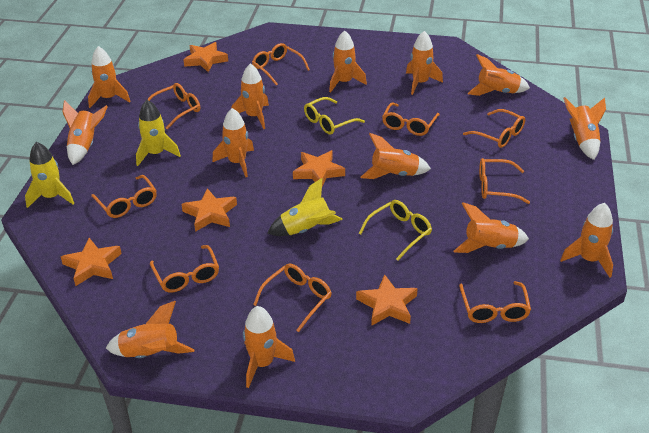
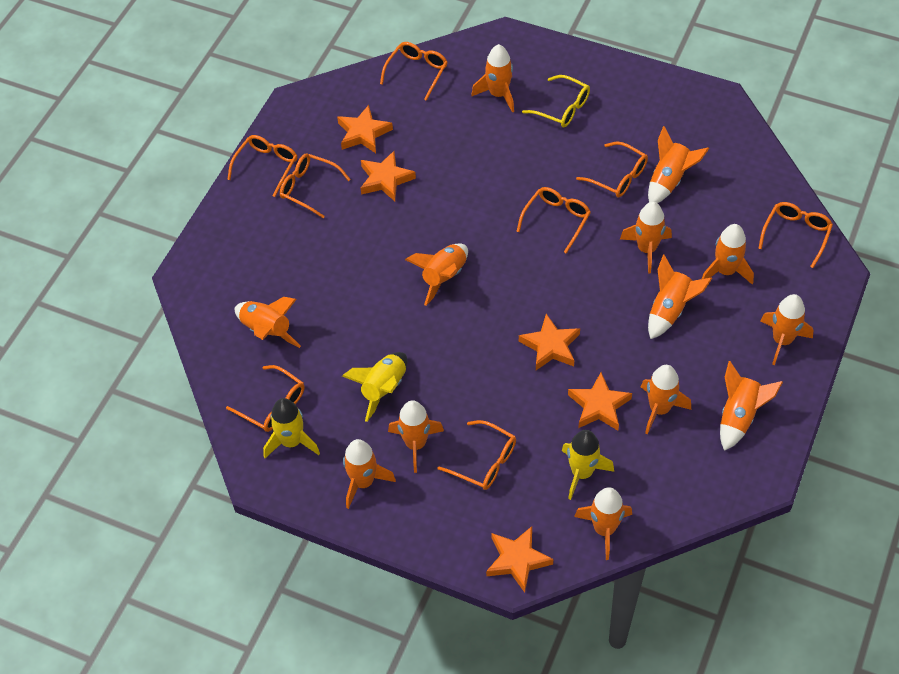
orange glasses: 9 -> 8
yellow glasses: 2 -> 1

